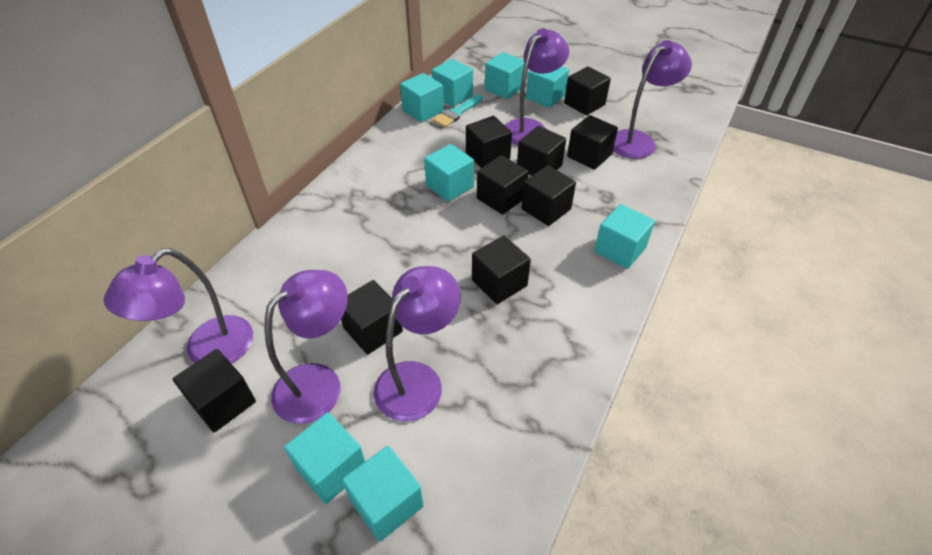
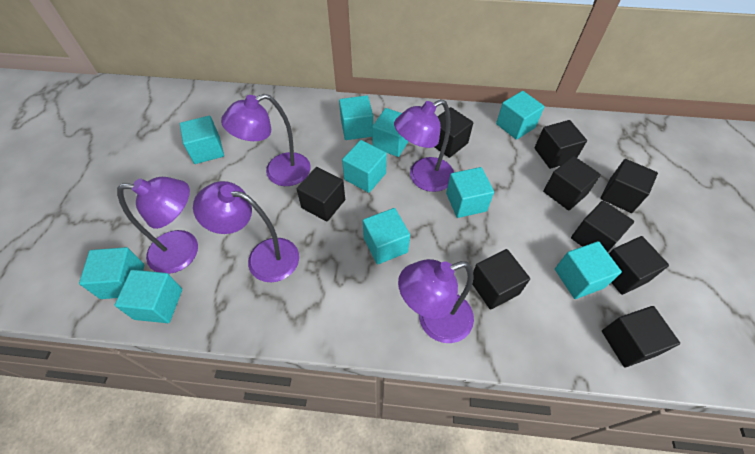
turquoise brush: 1 -> 0
turquoise cube: 8 -> 10

